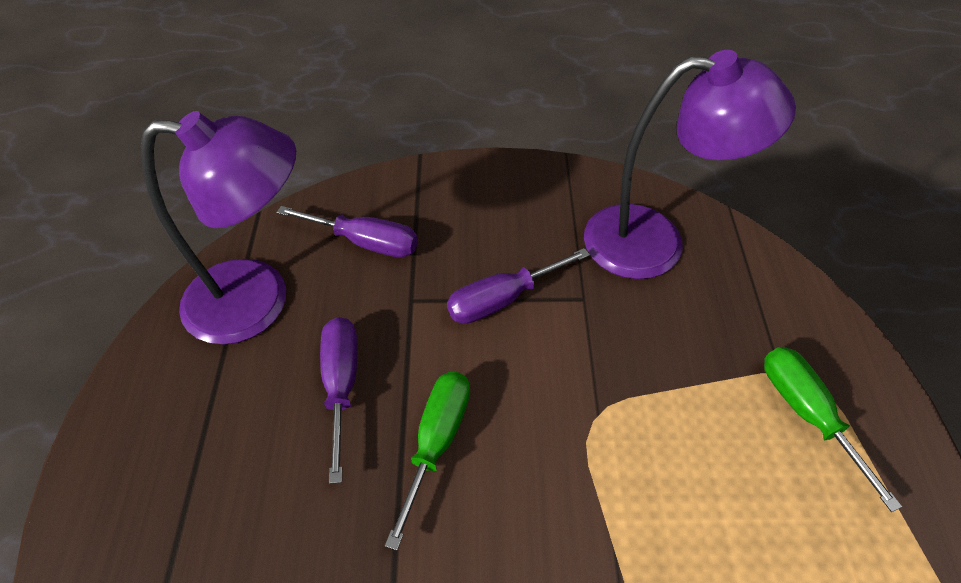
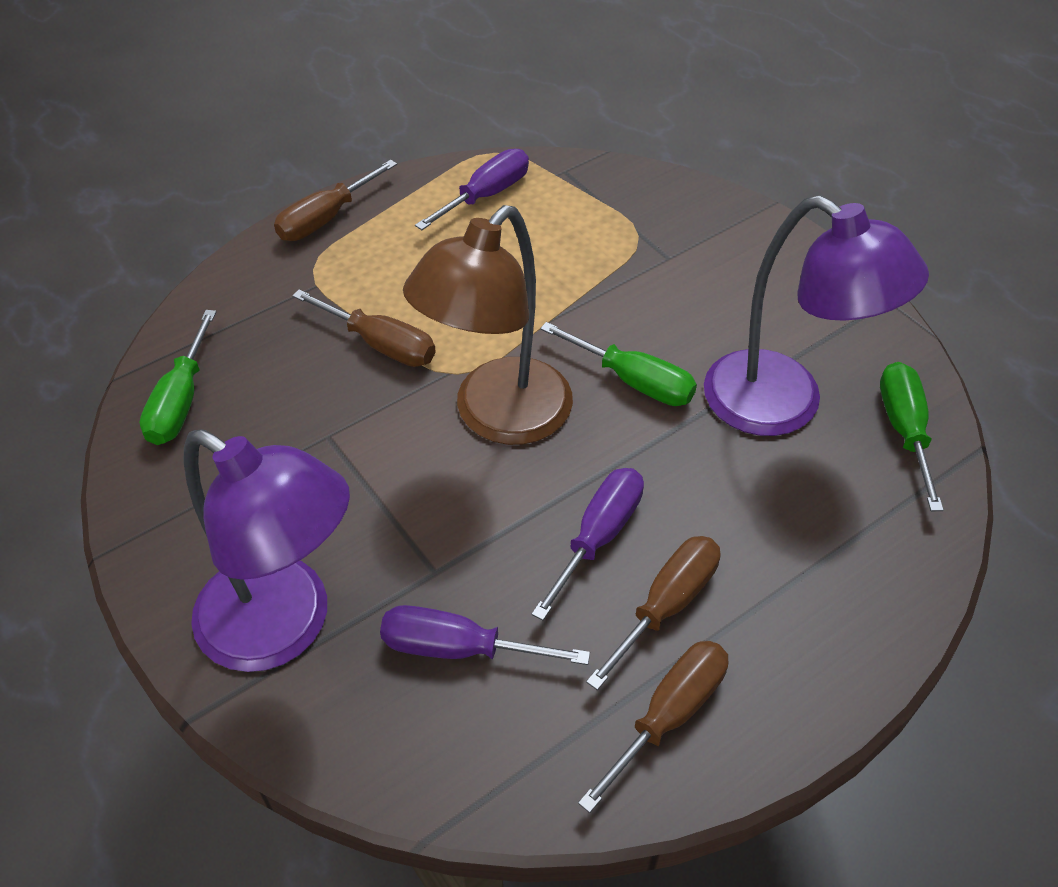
brown lamp: 0 -> 1
brown screwdriver: 0 -> 4
green screwdriver: 2 -> 3

